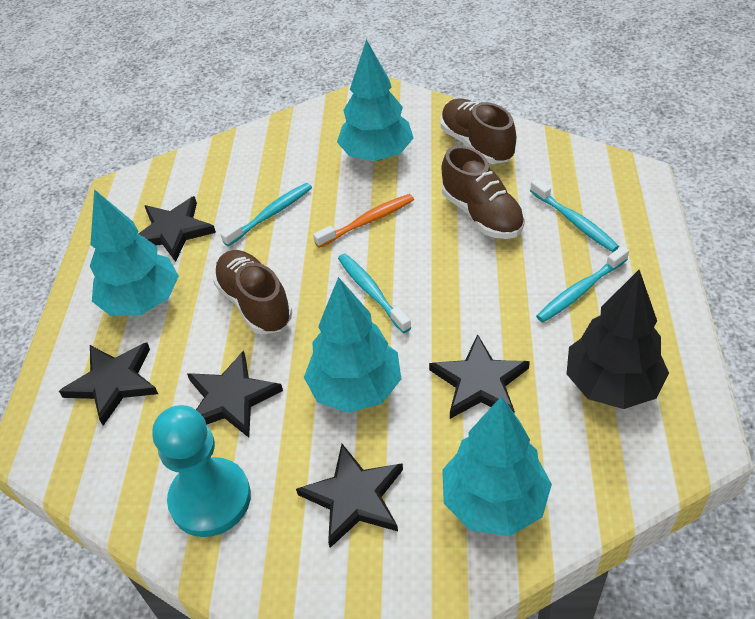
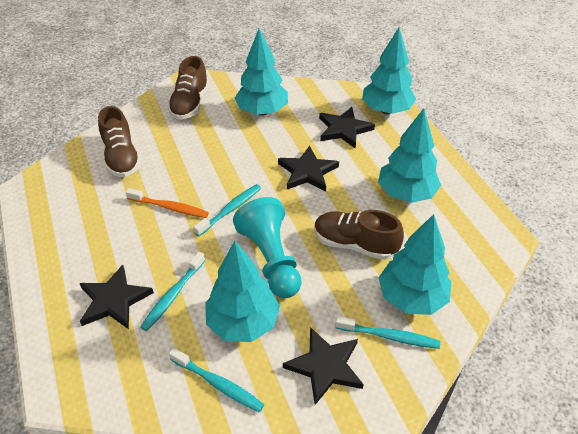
black star: 5 -> 4
black tree: 1 -> 0
turquoise tree: 4 -> 5

